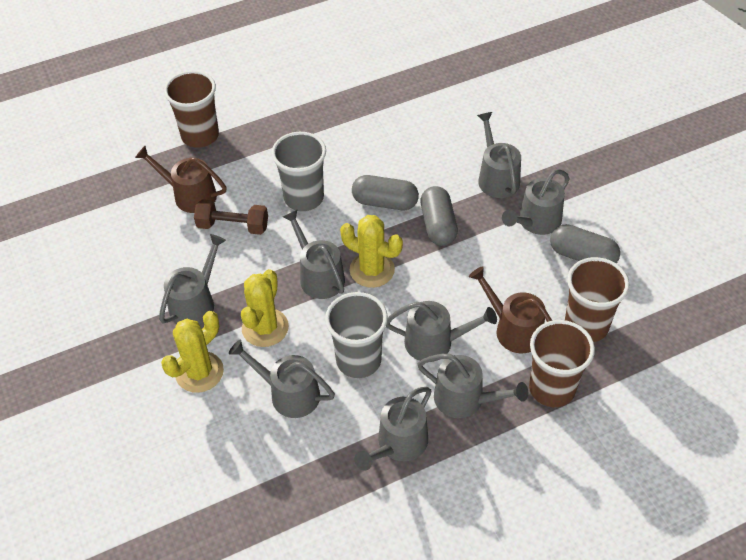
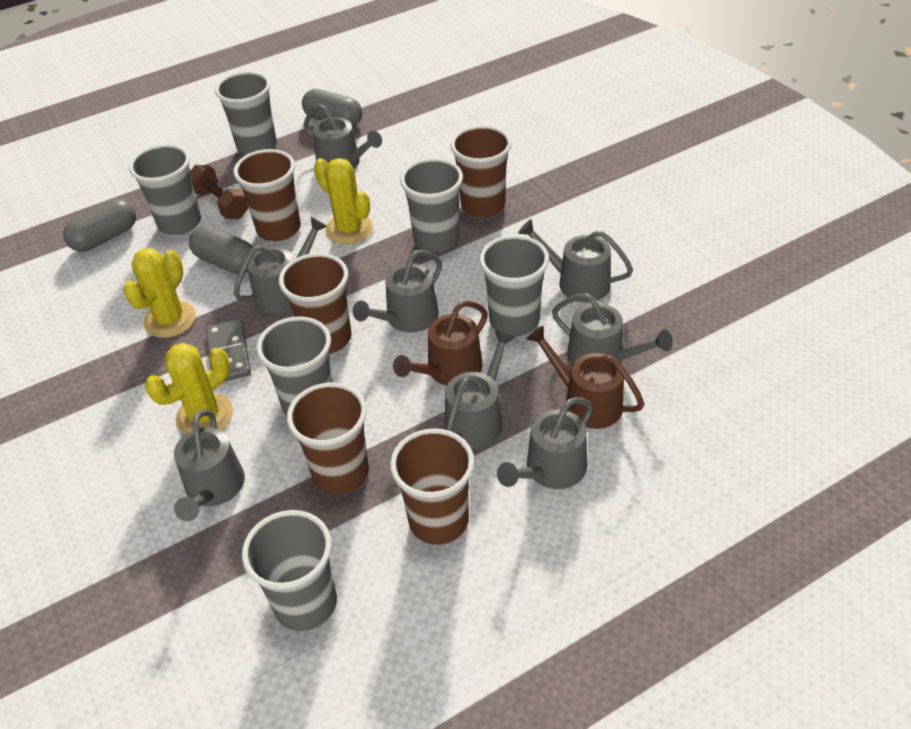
brown cup: 3 -> 5
grey cup: 2 -> 6
grey domino: 0 -> 1

